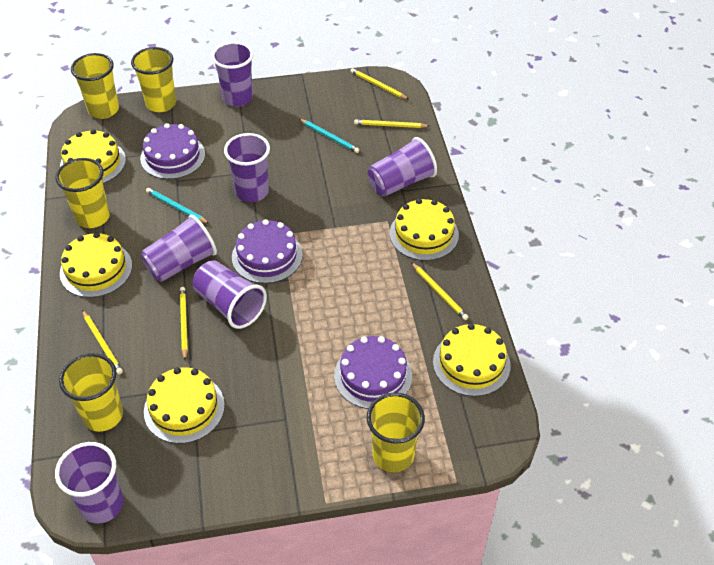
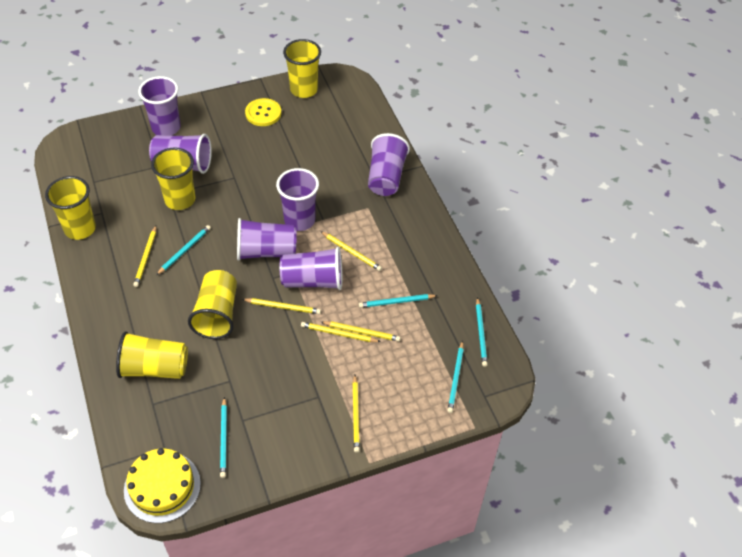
purple cake: 3 -> 0
turquoise pencil: 2 -> 5
yellow button: 0 -> 1
yellow cake: 5 -> 1
yellow pencil: 5 -> 6

